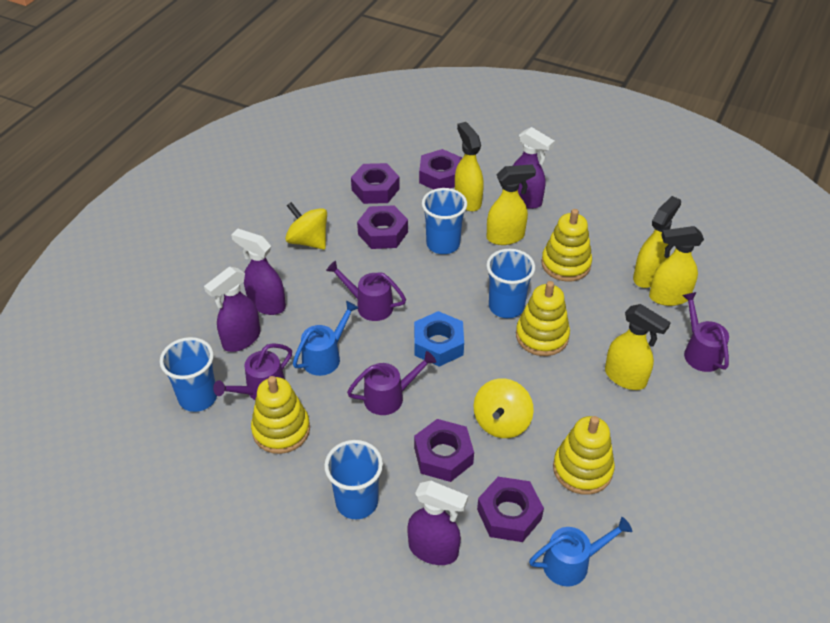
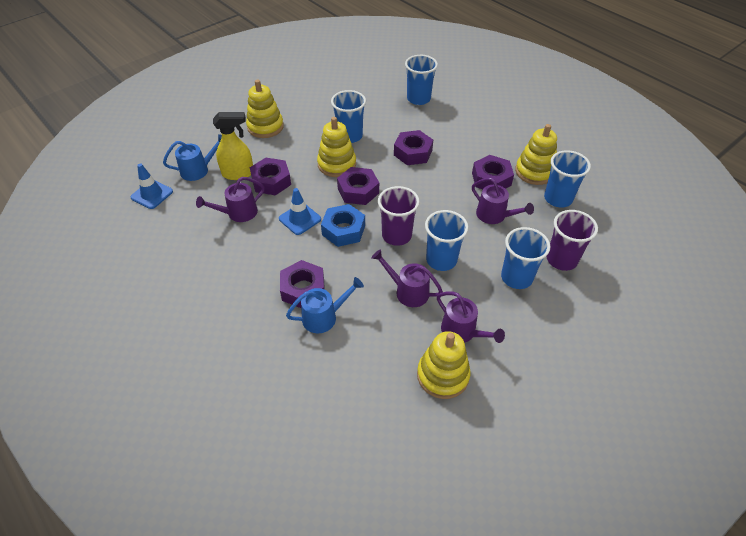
blue cup: 4 -> 5
blue traffic cone: 0 -> 2
purple cup: 0 -> 2
purple spray bottle: 4 -> 0
yellow spinning top: 2 -> 0
yellow spray bottle: 5 -> 1

